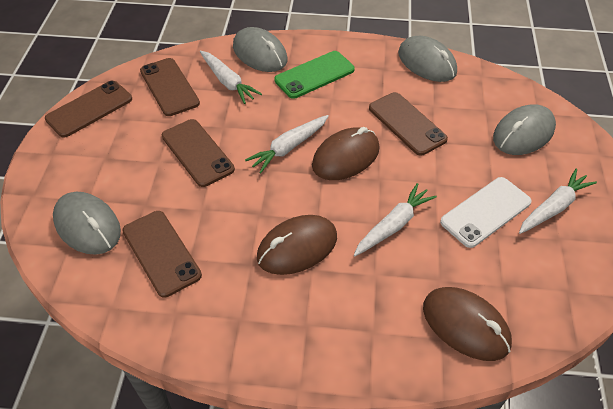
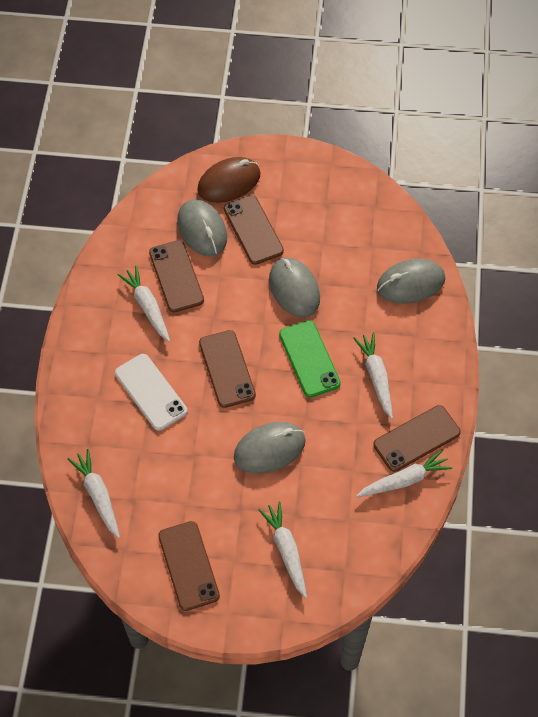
brown mouse: 3 -> 1
white carrot: 4 -> 5

